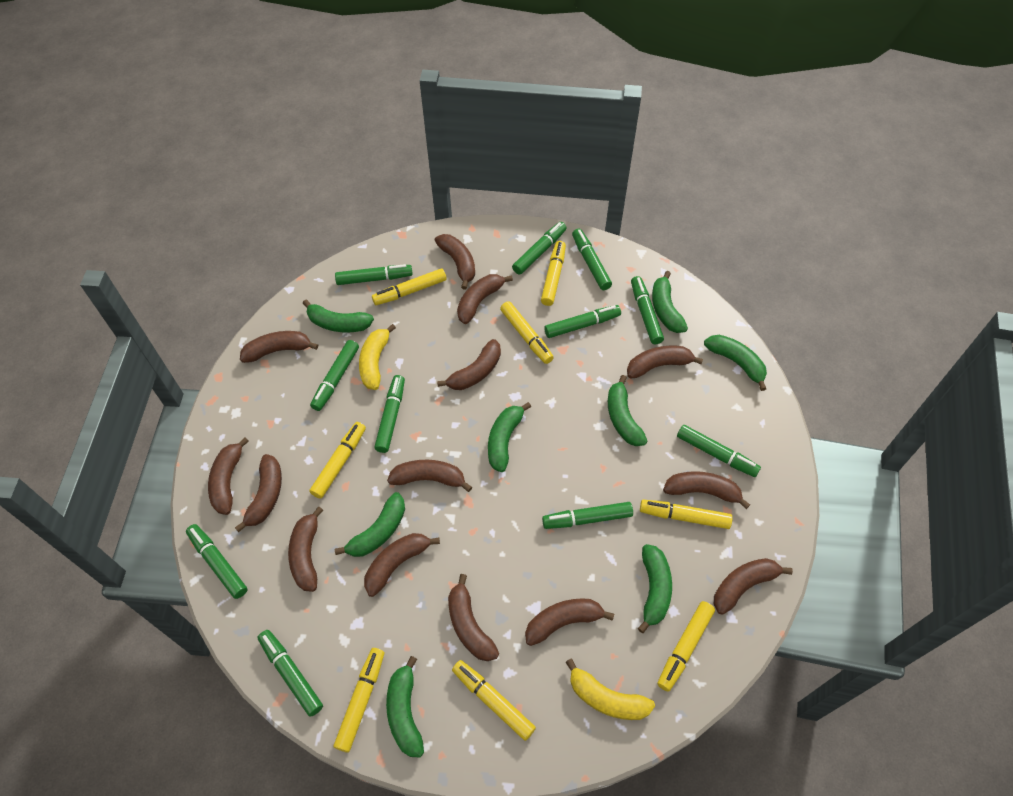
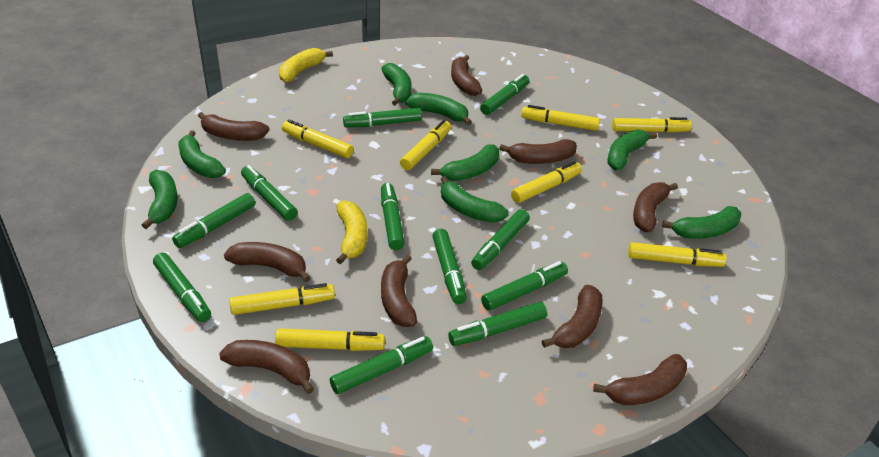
brown banana: 14 -> 9

